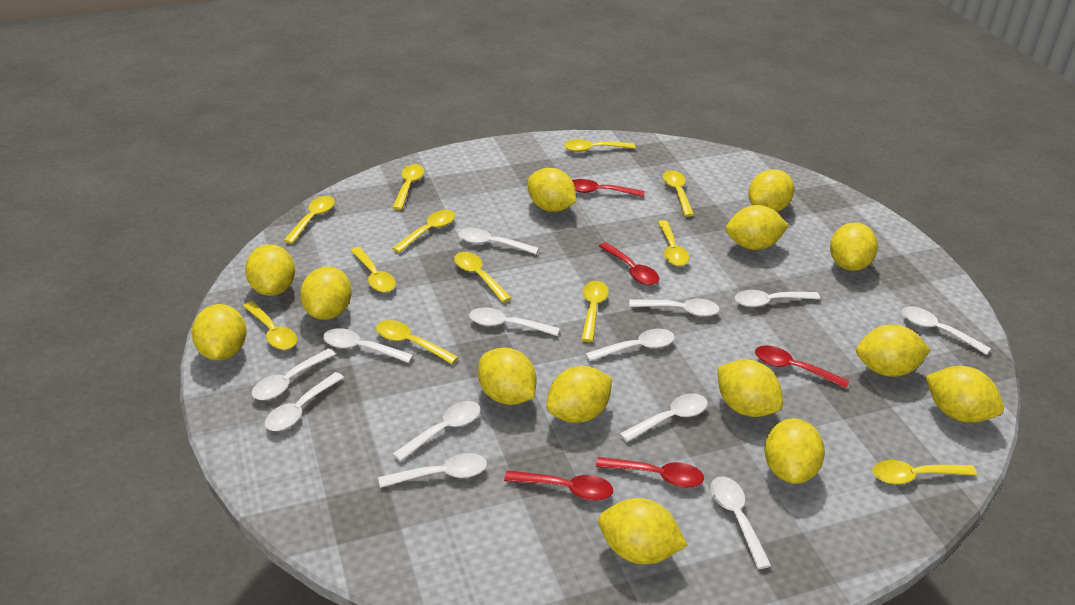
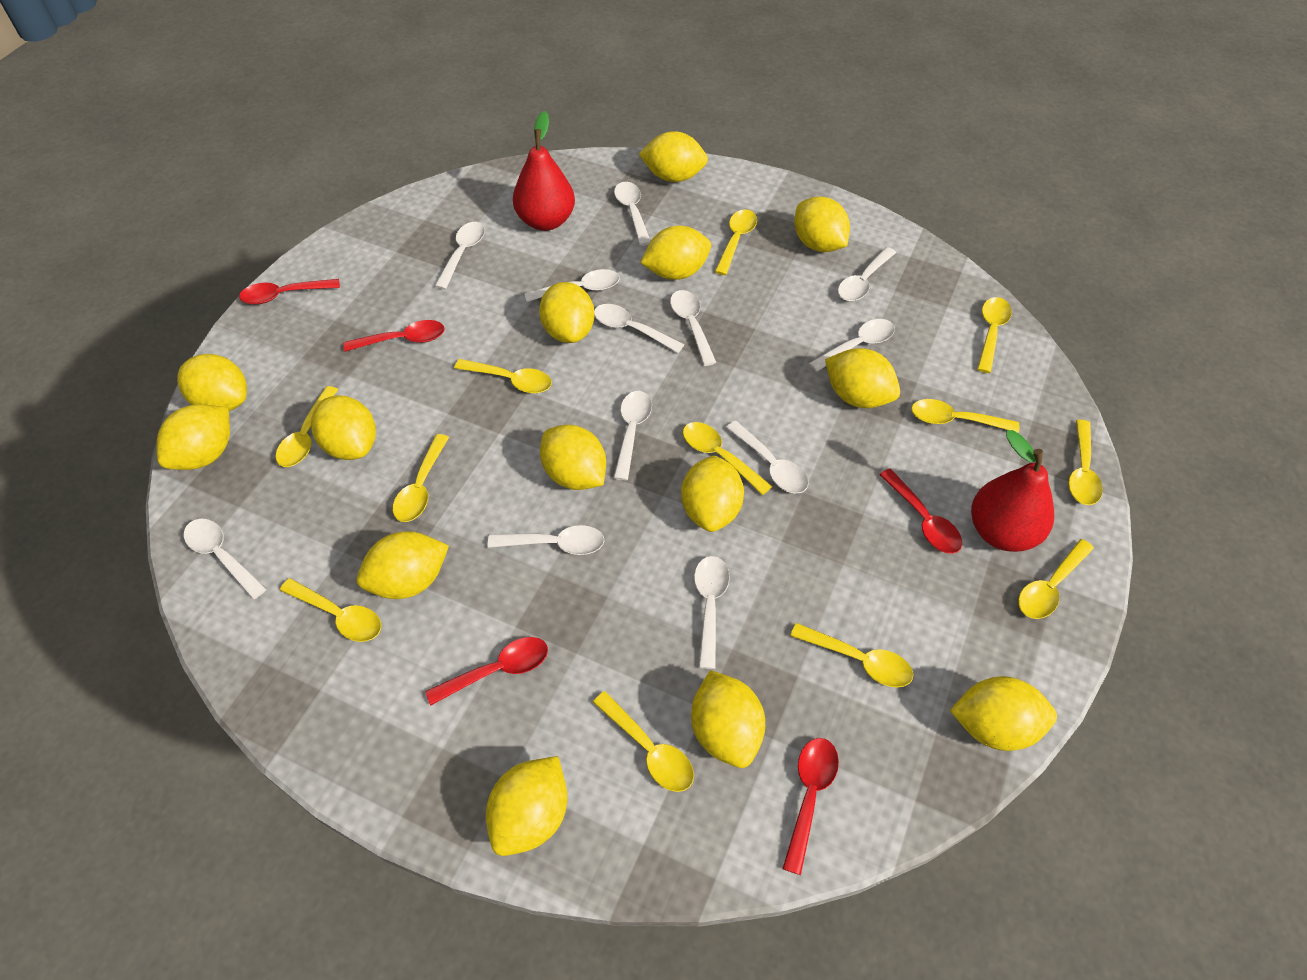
red pear: 0 -> 2
white spoon: 13 -> 12

